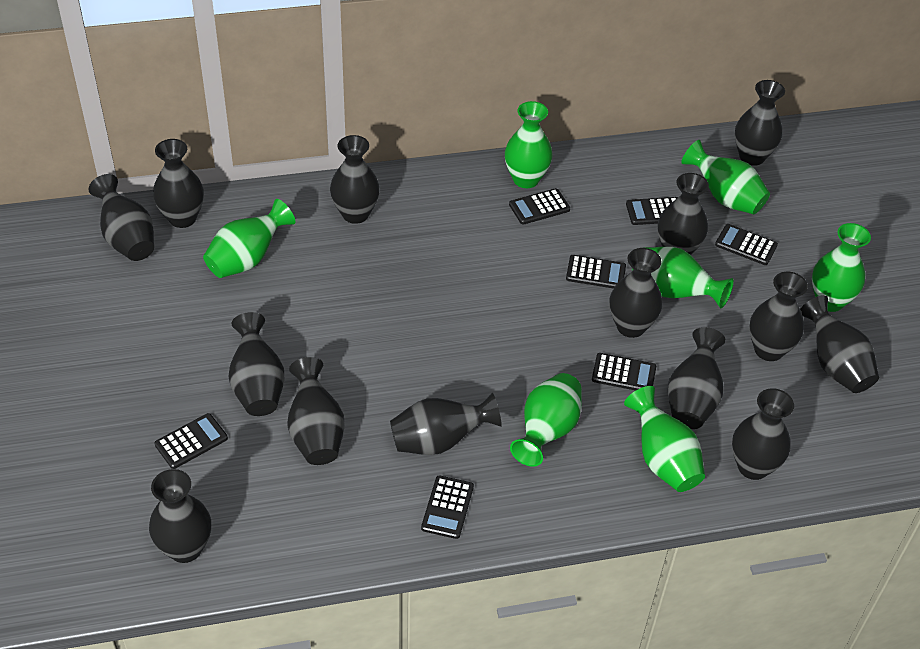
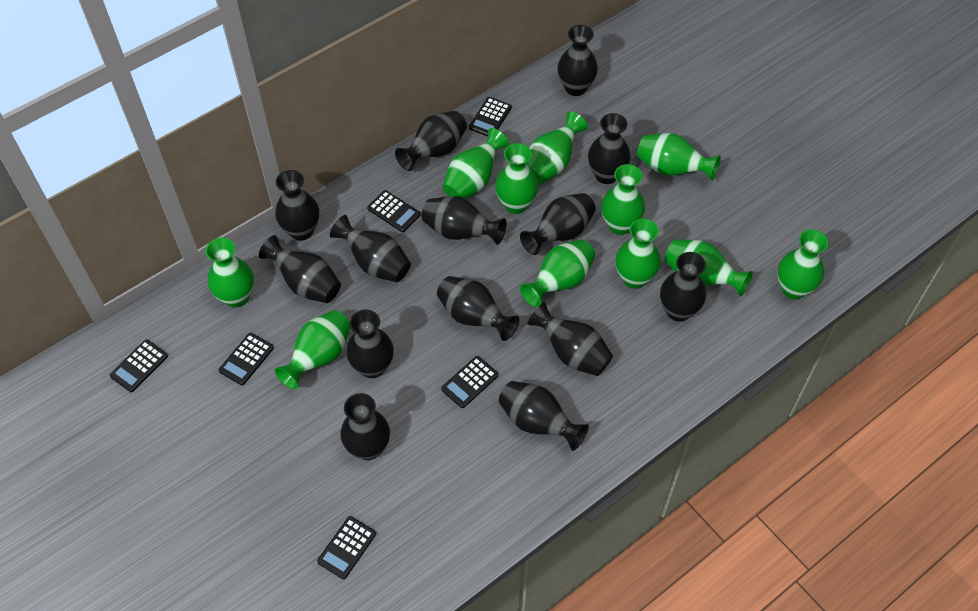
black calculator: 7 -> 6
green vase: 7 -> 11

